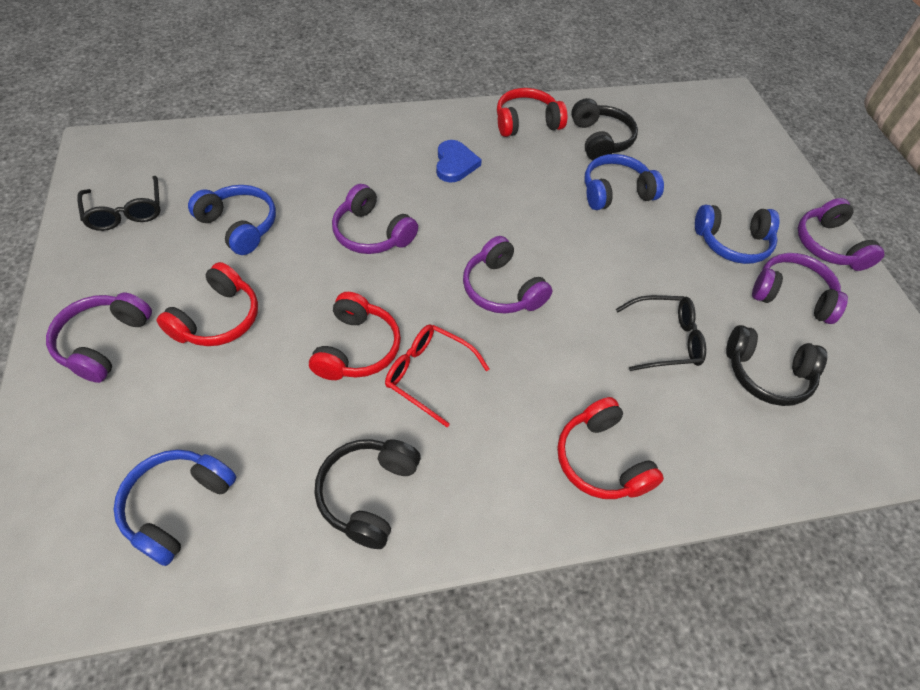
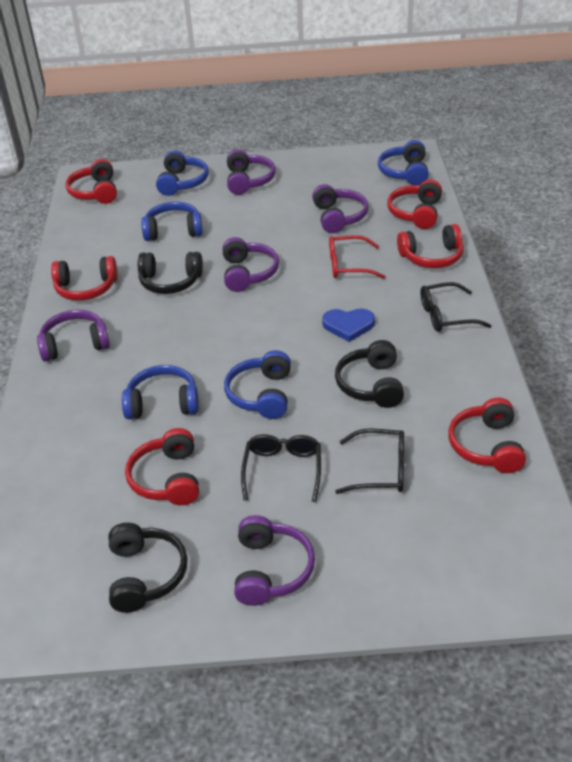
black glasses: 2 -> 3
blue headphones: 4 -> 5
red headphones: 4 -> 6

